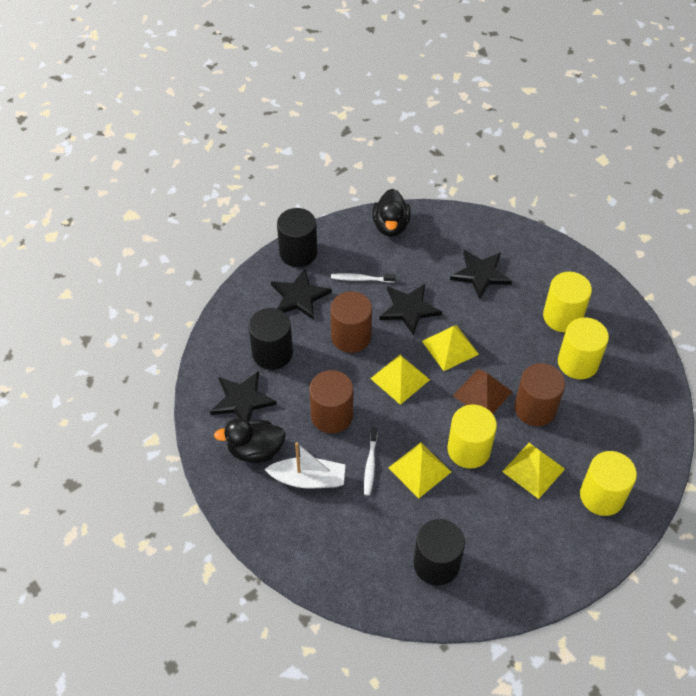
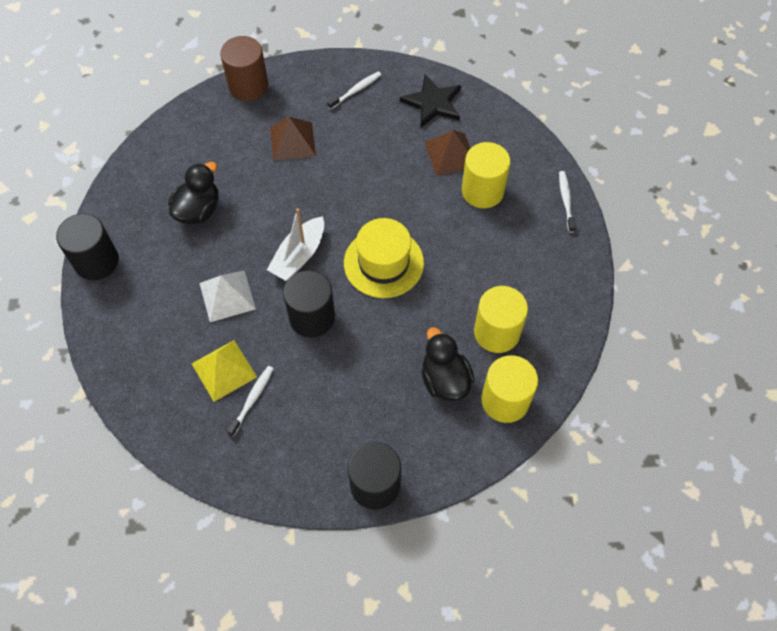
black star: 4 -> 1
brown cylinder: 3 -> 1
brown pyramid: 1 -> 2
white pyramid: 0 -> 1
white toothbrush: 2 -> 3
yellow cylinder: 4 -> 3
yellow hat: 0 -> 1
yellow pyramid: 4 -> 1

